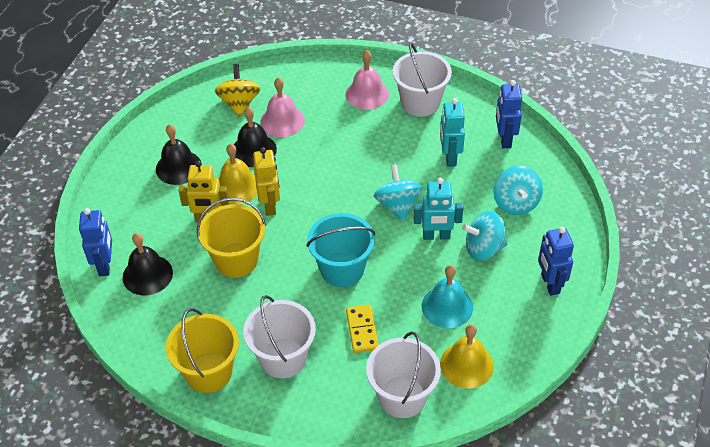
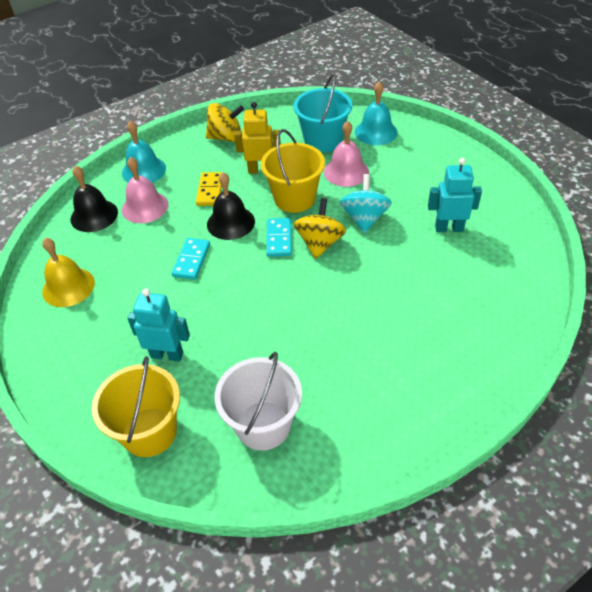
black bell: 3 -> 2
blue robot: 3 -> 0
turquoise bell: 1 -> 2
turquoise domino: 0 -> 2
turquoise spinning top: 3 -> 1
white bucket: 3 -> 1
yellow bell: 2 -> 1
yellow robot: 2 -> 1
yellow spinning top: 1 -> 2

